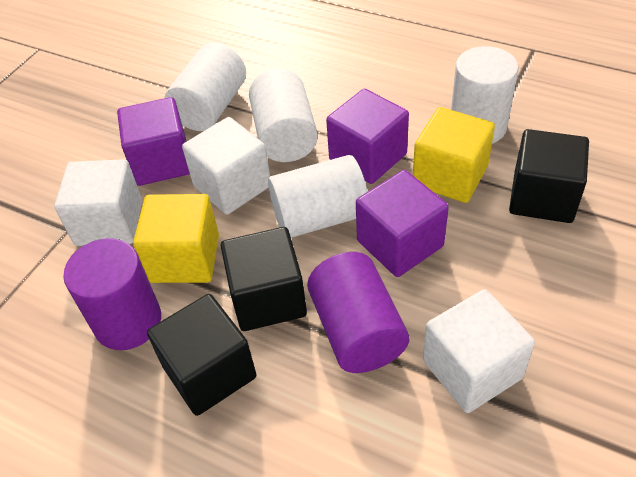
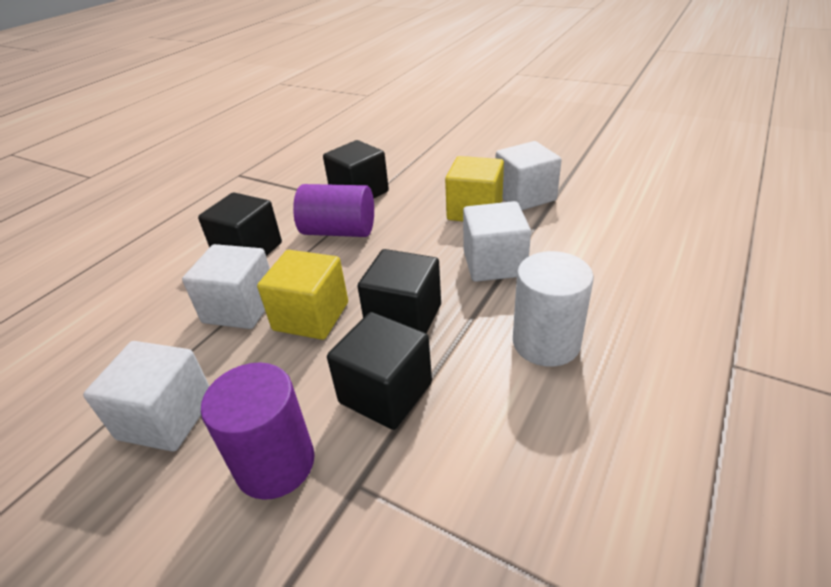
black cube: 3 -> 4
purple cube: 3 -> 0
white cube: 3 -> 4
white cylinder: 4 -> 1

